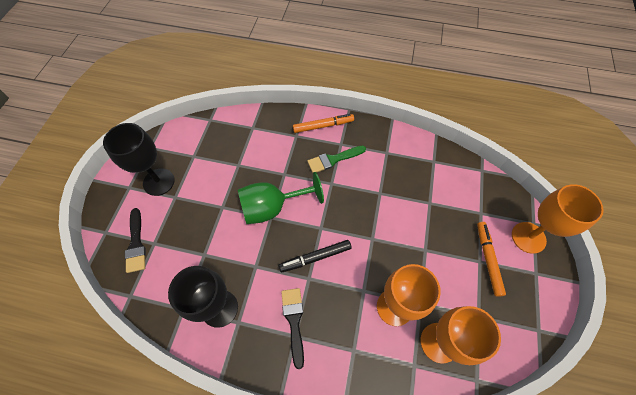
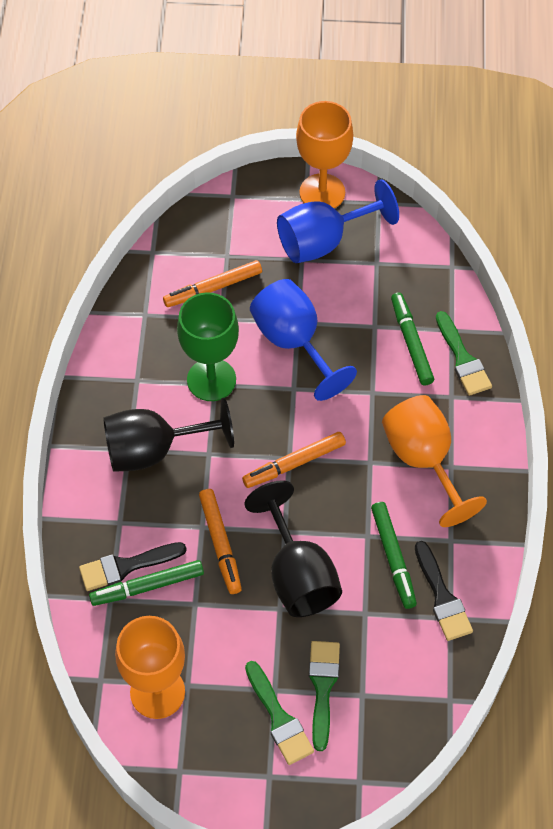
black marker: 1 -> 0
blue goblet: 0 -> 2
green brush: 1 -> 3
green marker: 0 -> 3
orange marker: 2 -> 3

